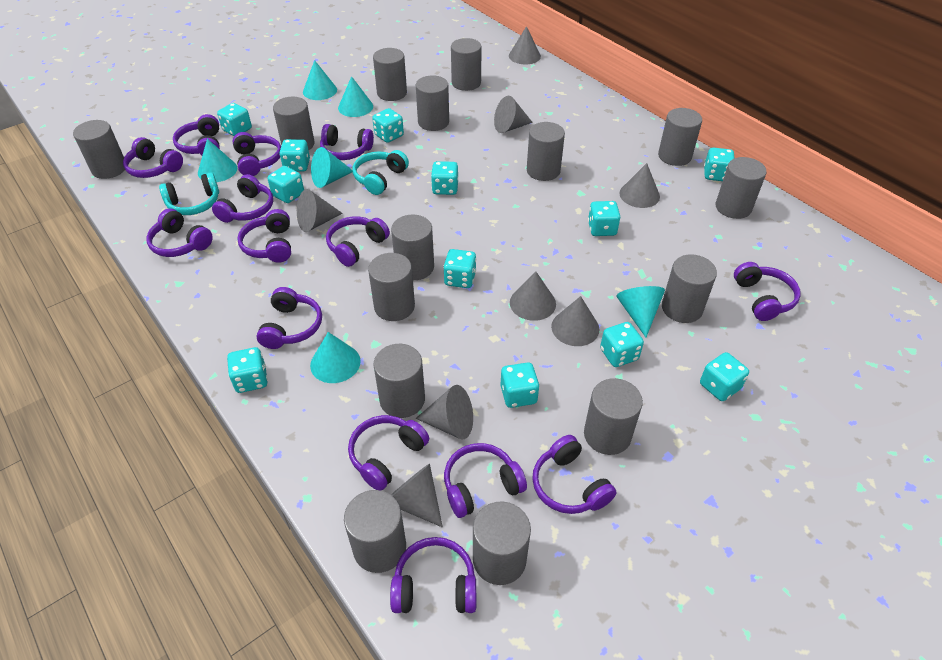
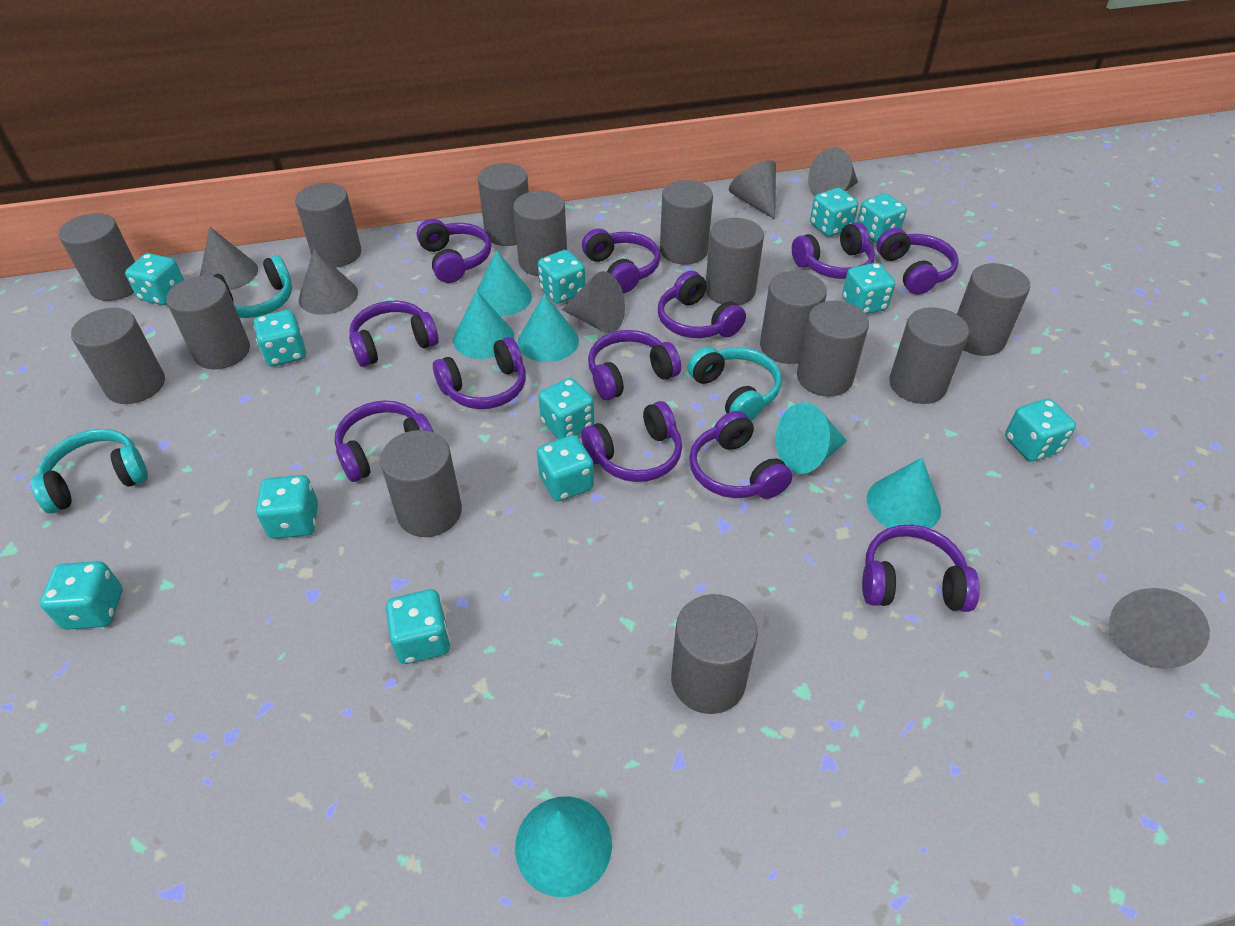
grey cone: 8 -> 6
grey cylinder: 15 -> 14
purple headphones: 14 -> 12
turquoise headphones: 2 -> 3

